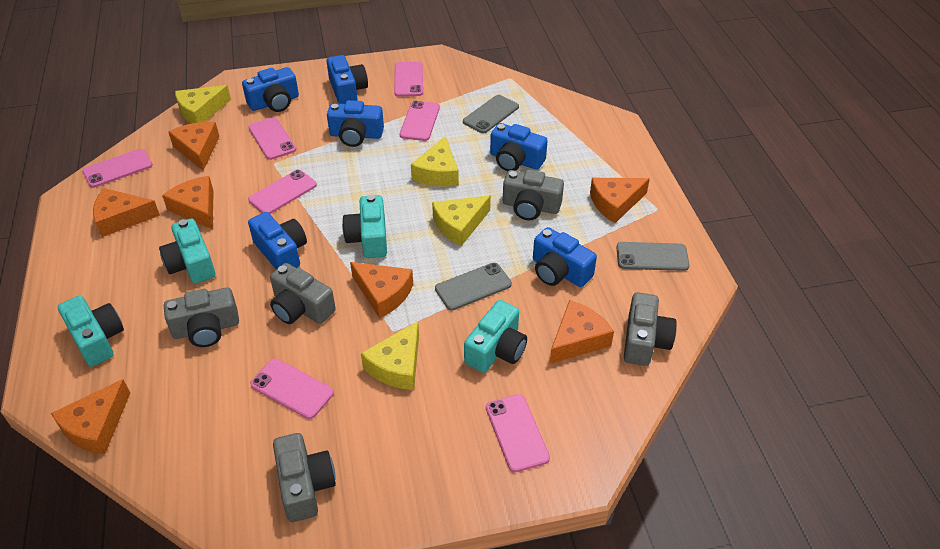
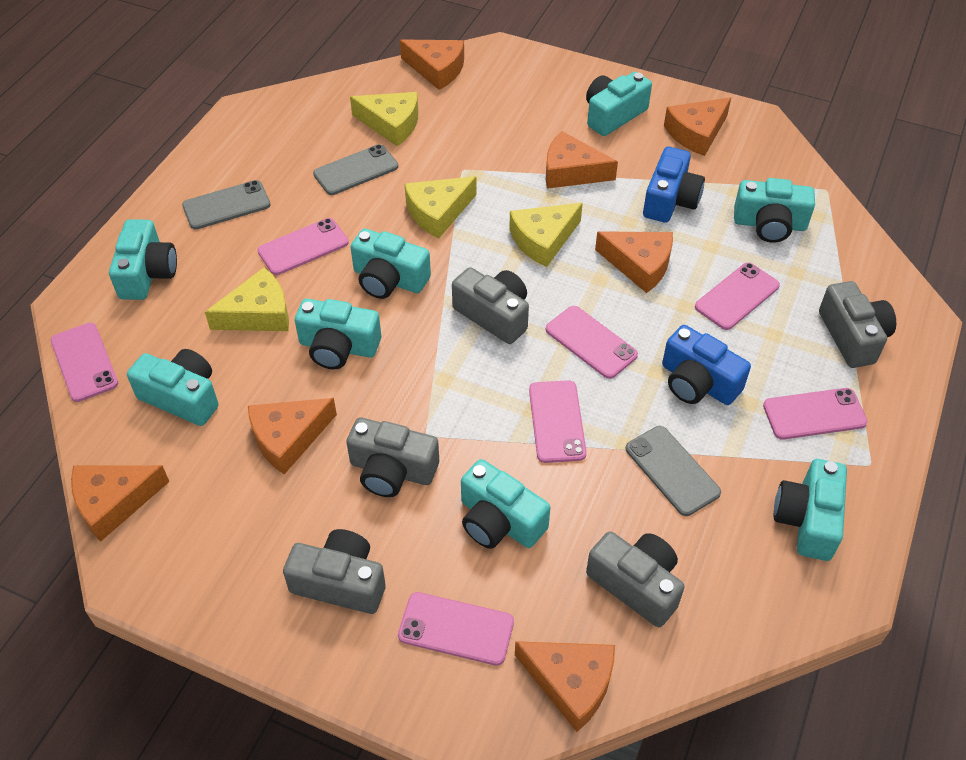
blue camera: 6 -> 2
turquoise camera: 4 -> 8

